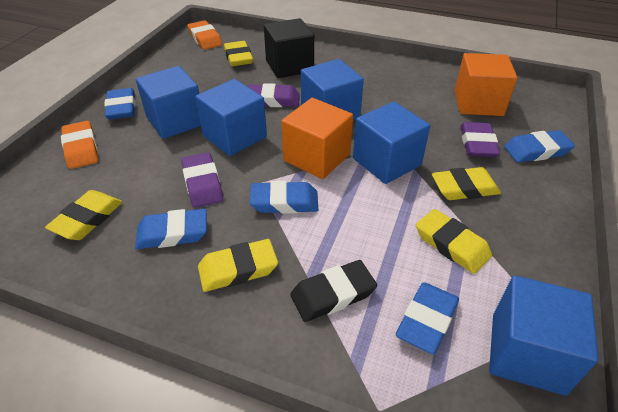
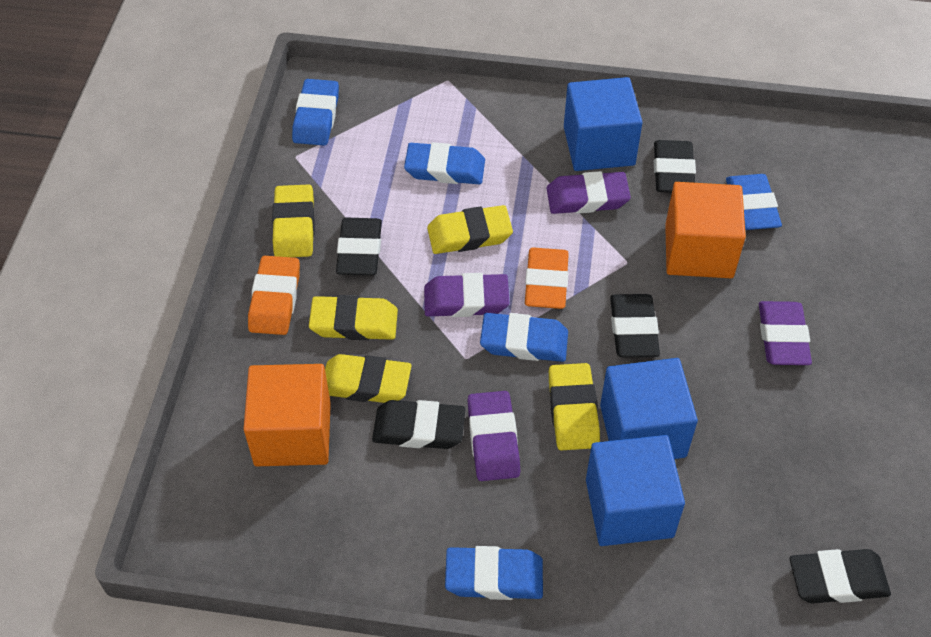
black cube: 1 -> 0
black eraser: 1 -> 5
blue cube: 5 -> 3
purple eraser: 3 -> 4

